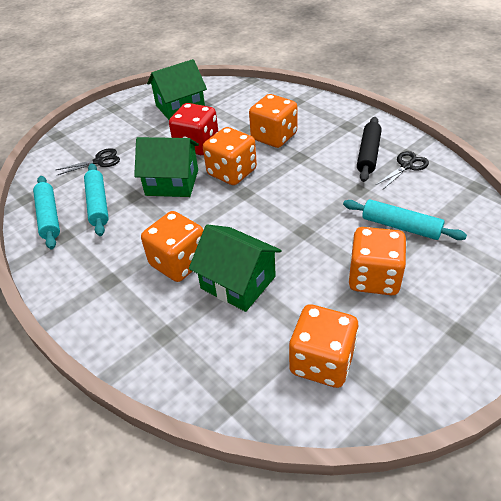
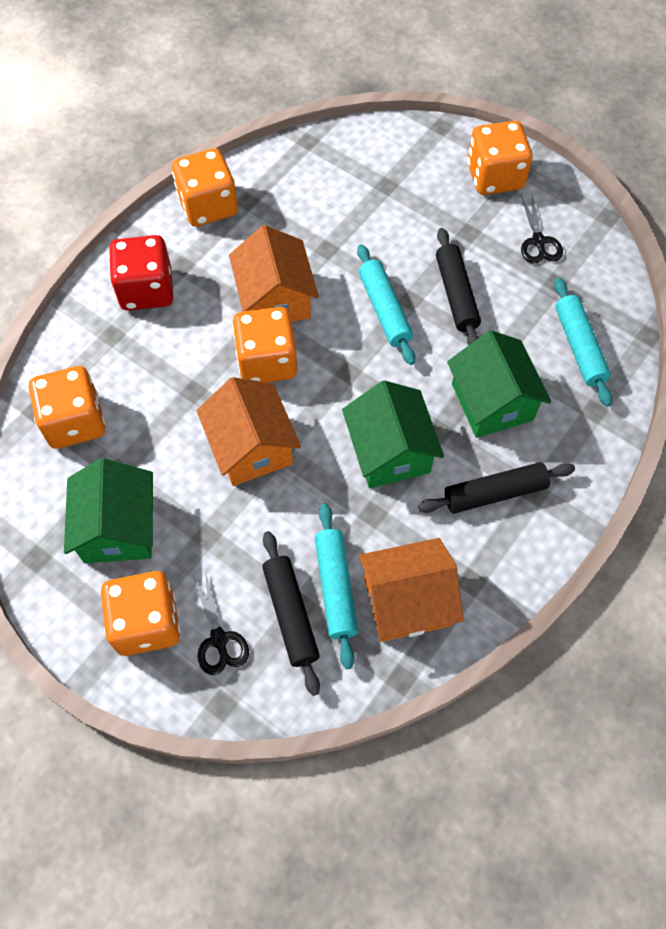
black rolling pin: 1 -> 3
orange house: 0 -> 3

